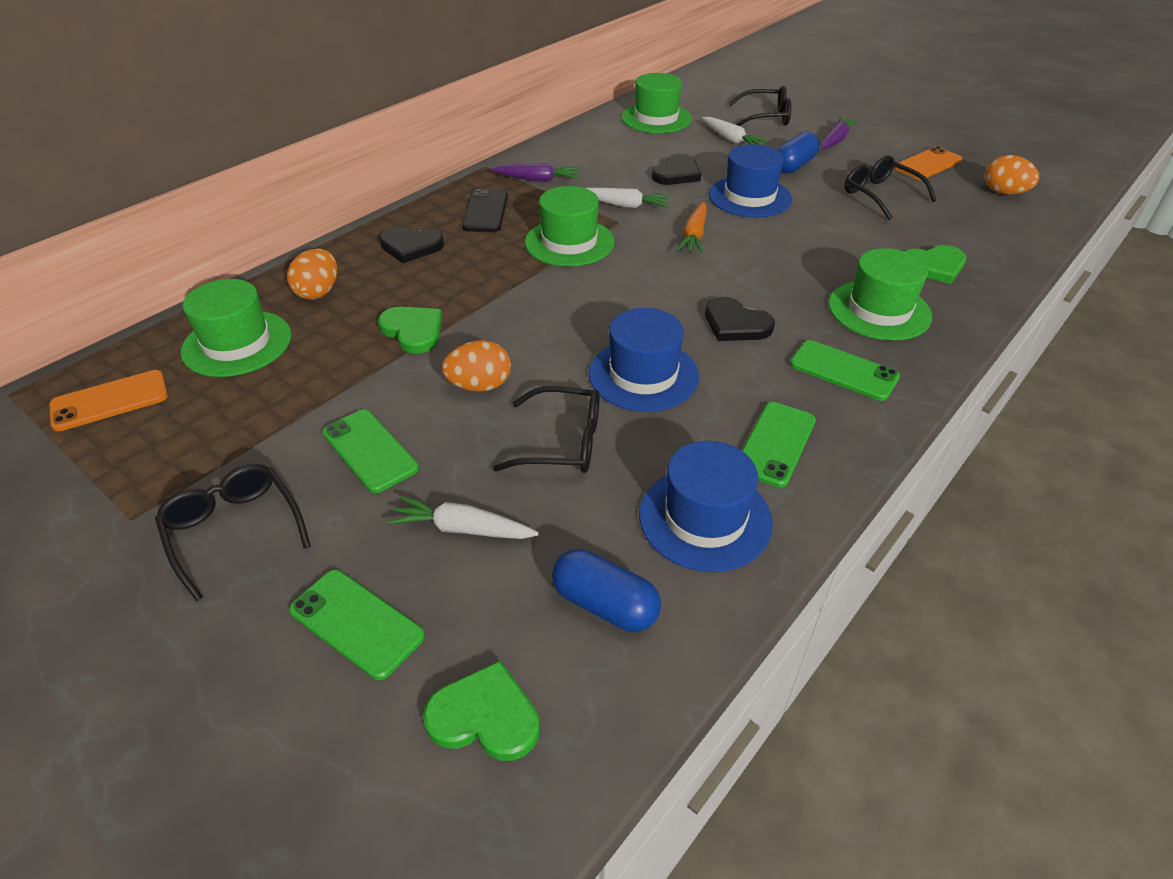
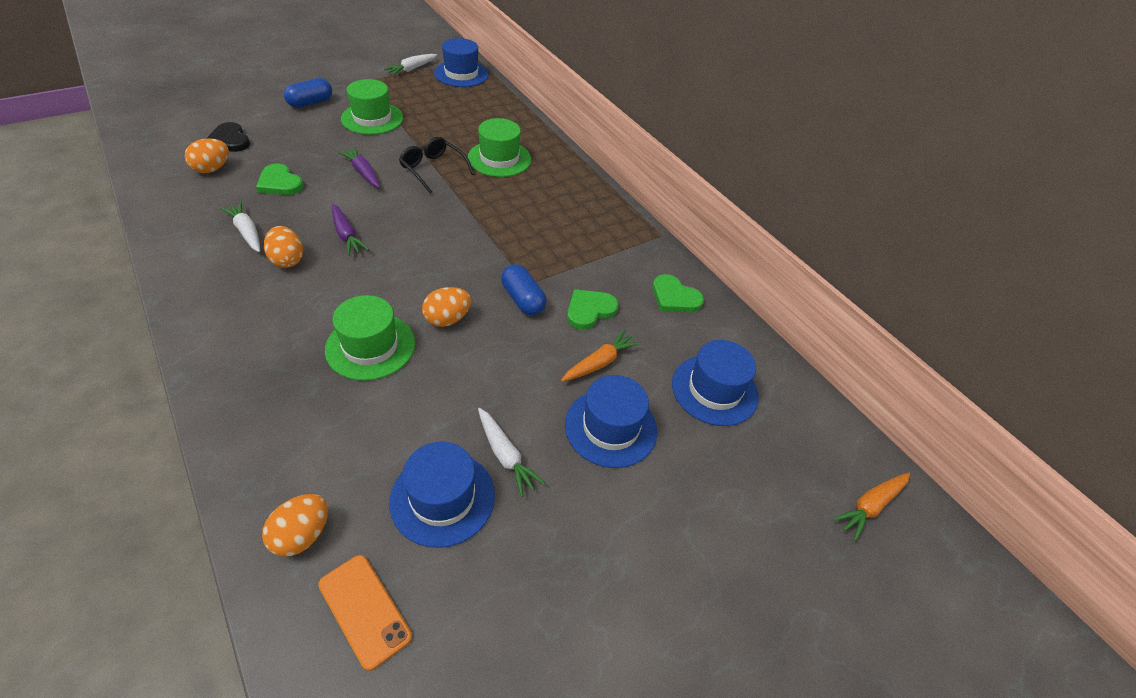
black glasses: 4 -> 1
black heart: 3 -> 1
black phone: 1 -> 0
blue hat: 3 -> 4
green hat: 4 -> 3
green phone: 4 -> 0
orange carrot: 1 -> 2
orange egg: 3 -> 4
orange phone: 2 -> 1

